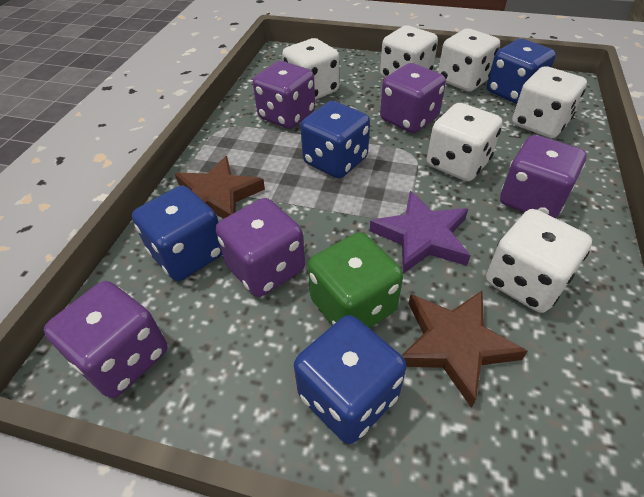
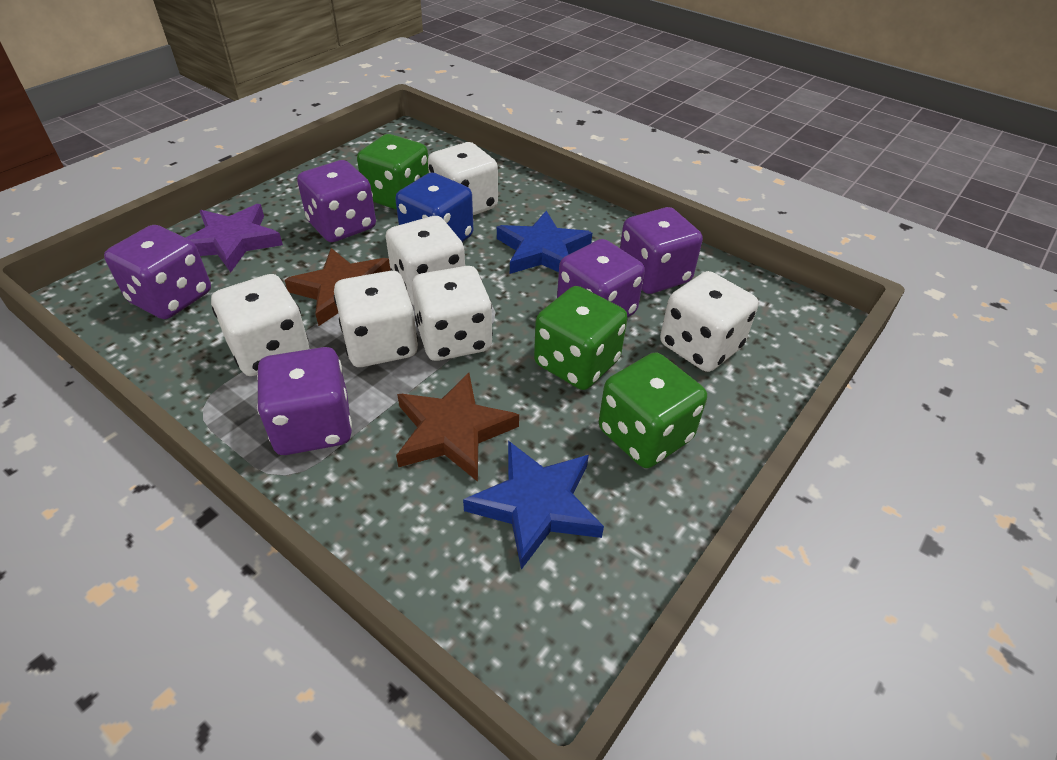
blue dice: 4 -> 1
blue star: 0 -> 2
green dice: 1 -> 3

